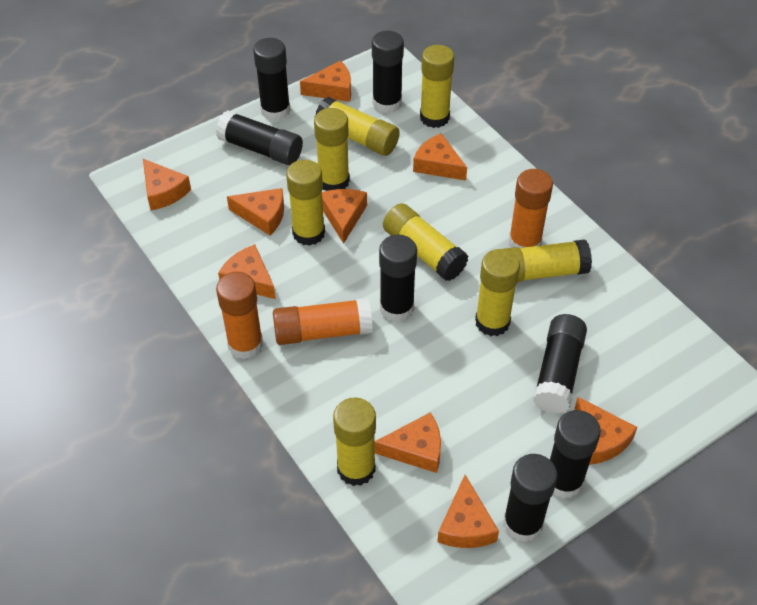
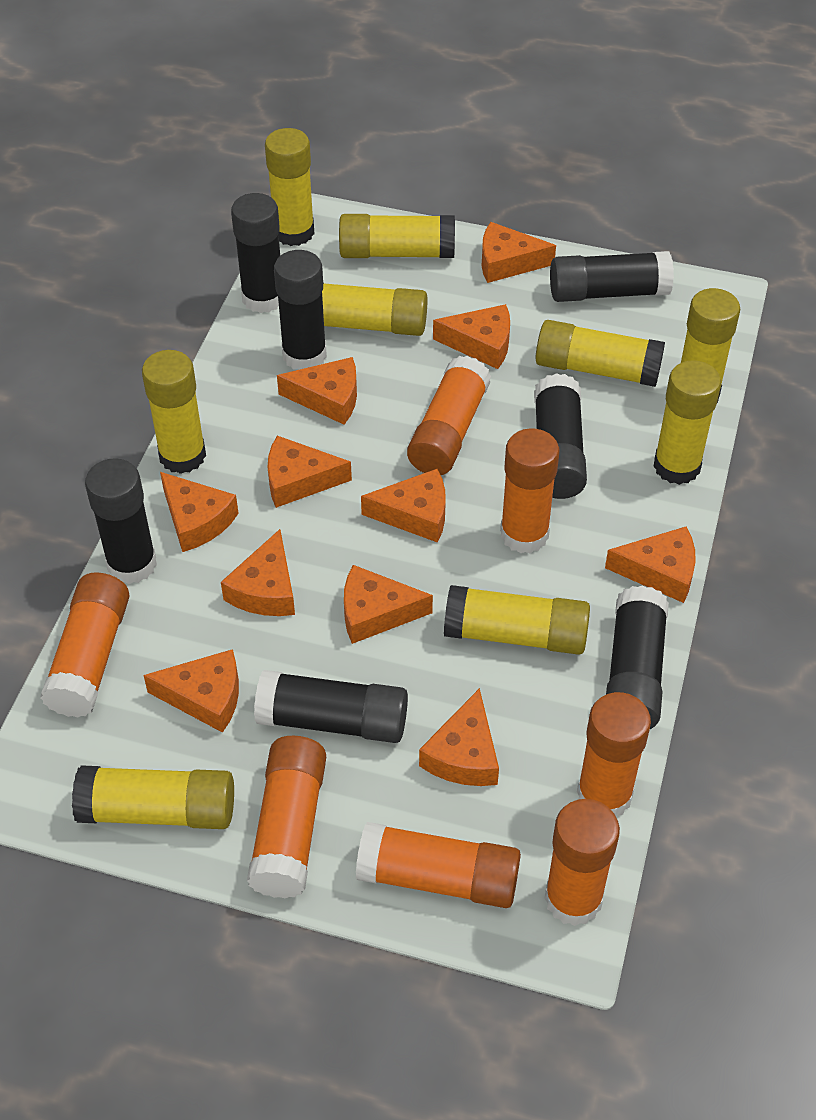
orange cheese: 9 -> 11
orange glue stick: 3 -> 7
yellow glue stick: 8 -> 9

